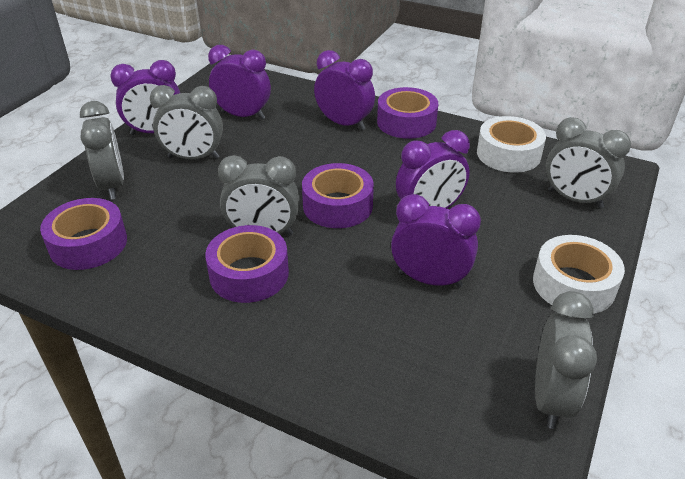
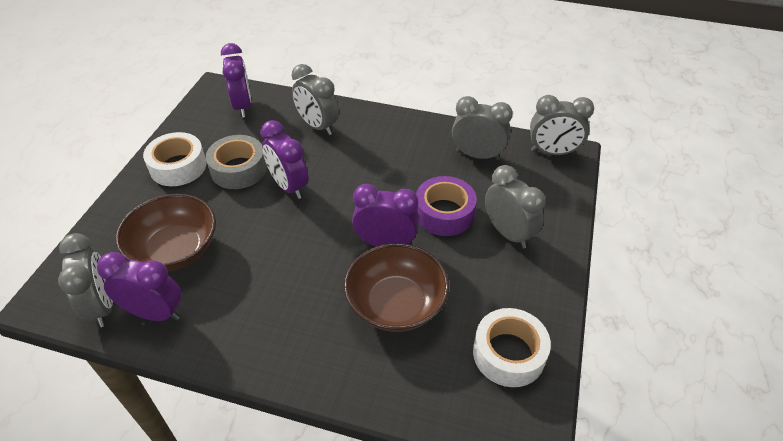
brown bowl: 0 -> 2
grey tape: 0 -> 1
purple clock: 5 -> 4
purple tape: 4 -> 1

